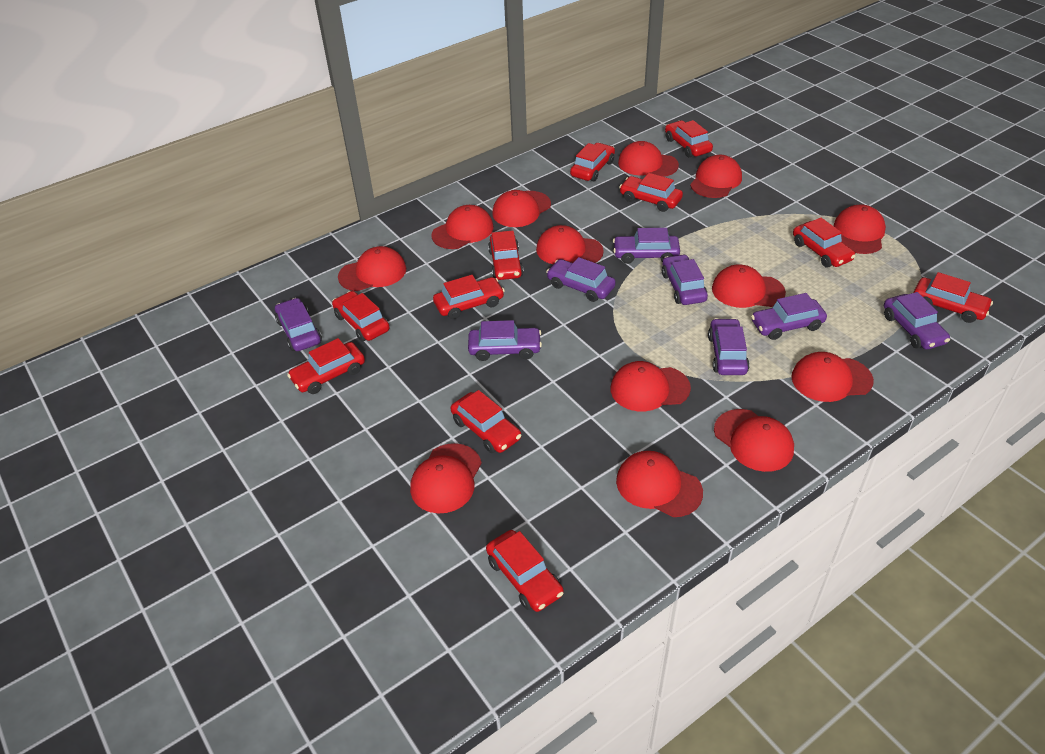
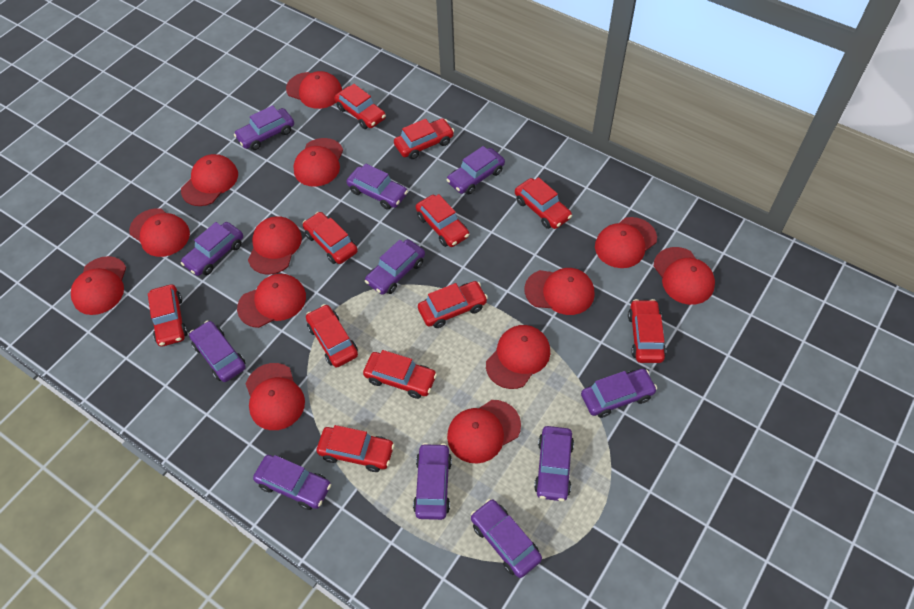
purple car: 8 -> 11

